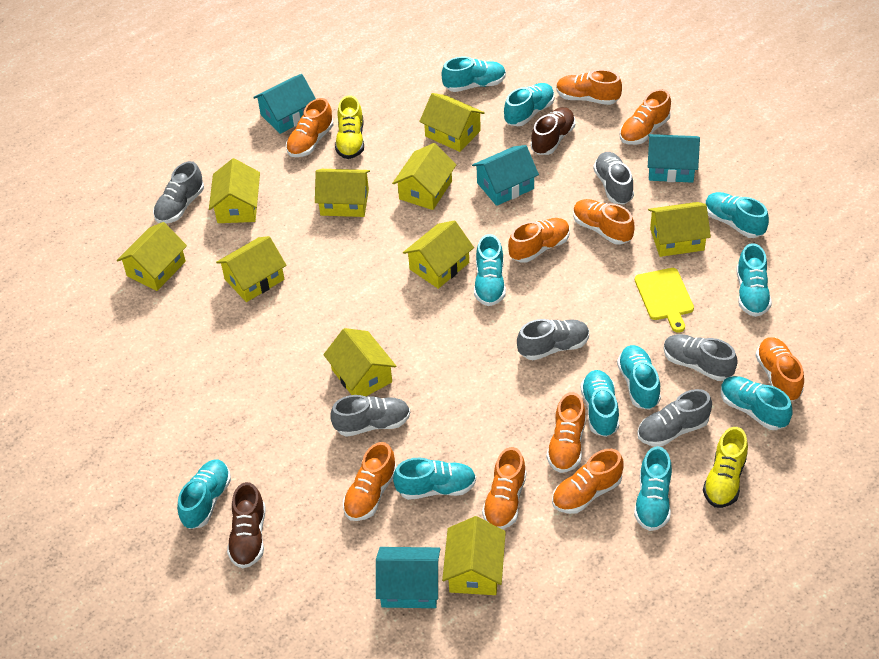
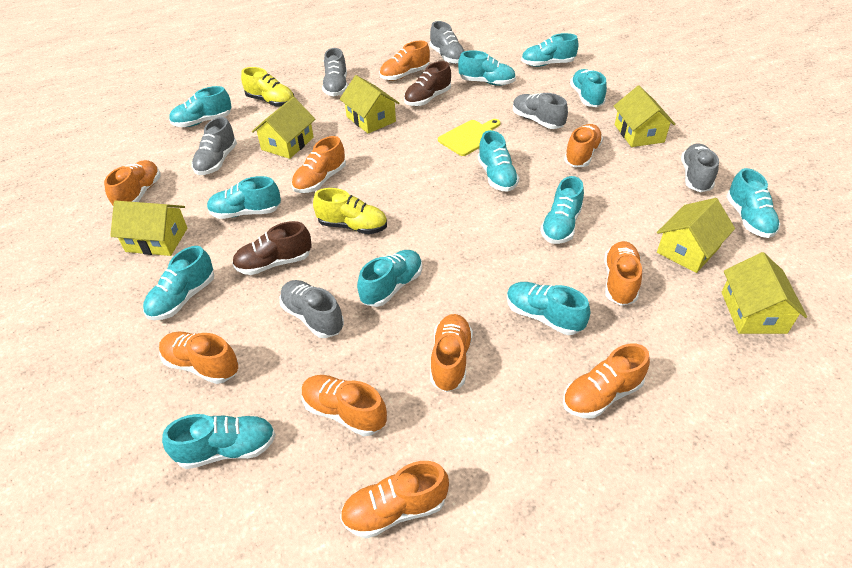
turquoise house: 4 -> 0
turquoise shoe: 11 -> 12
yellow house: 10 -> 6

